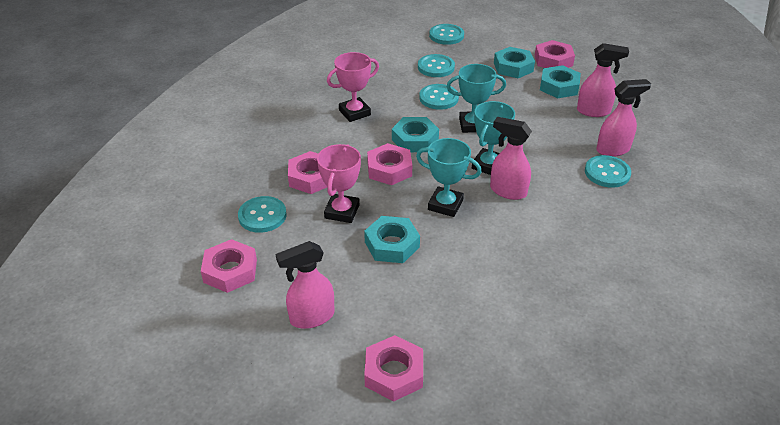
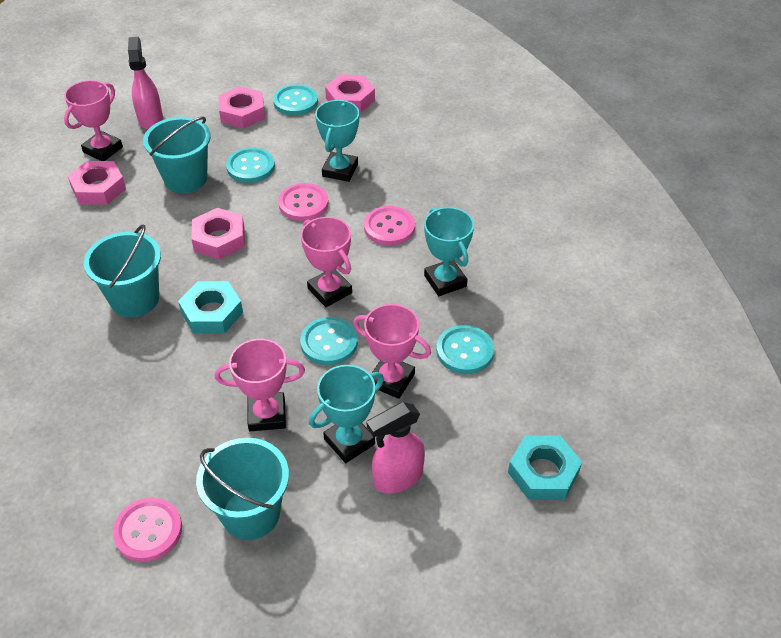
pink button: 0 -> 3
pink nut: 5 -> 4
pink spray bottle: 4 -> 2
pink trophy: 2 -> 4
turquoise bucket: 0 -> 3
turquoise button: 5 -> 4
turquoise nut: 4 -> 2

